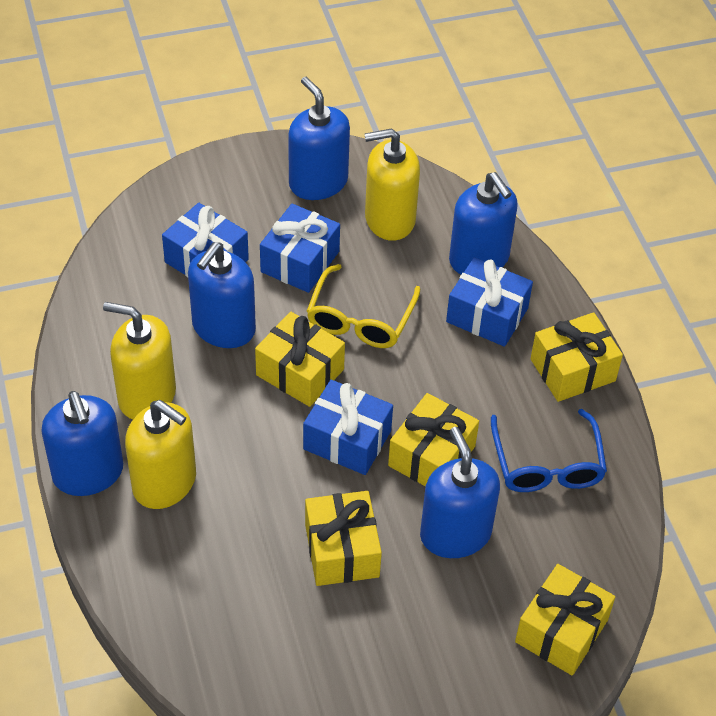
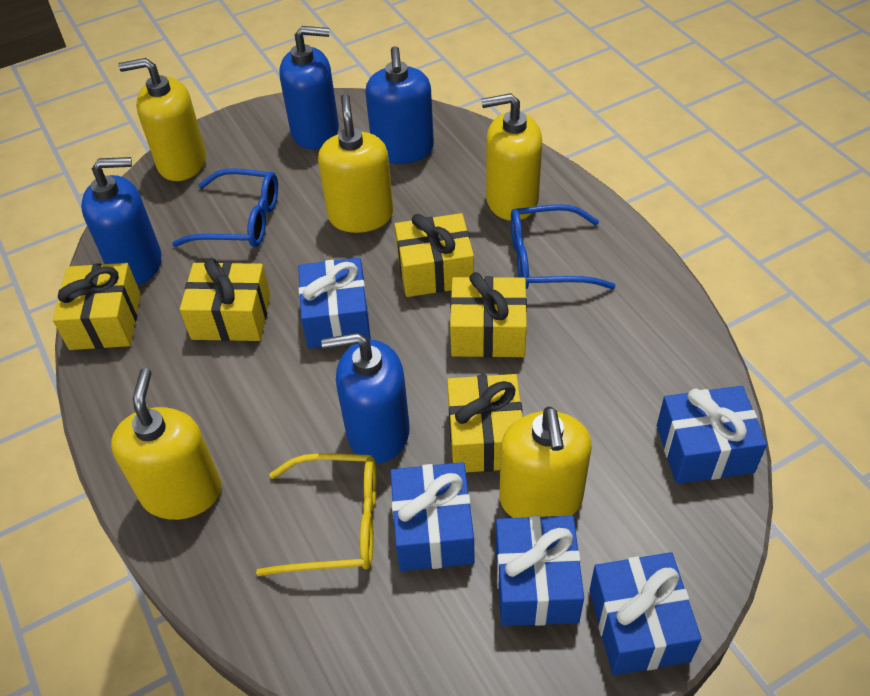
blue gift: 4 -> 5
blue glasses: 1 -> 2
blue soap dispenser: 5 -> 4
yellow soap dispenser: 3 -> 5

